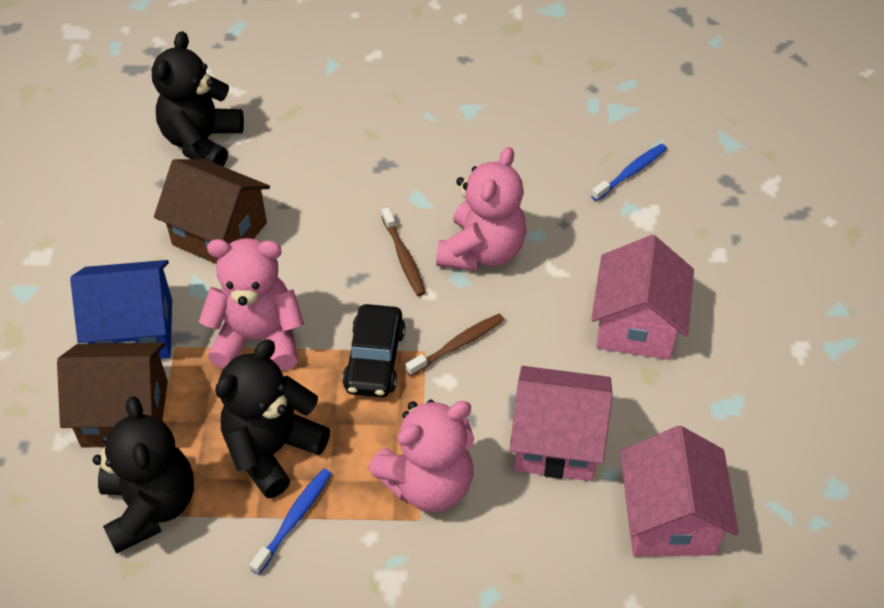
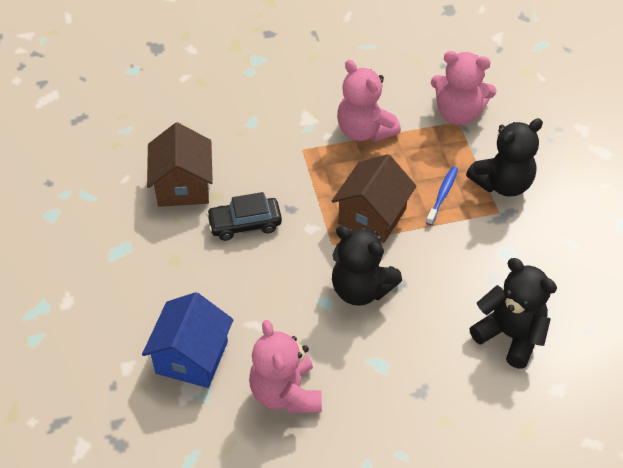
blue toothbrush: 2 -> 1
brown toothbrush: 2 -> 0
pink house: 3 -> 0

